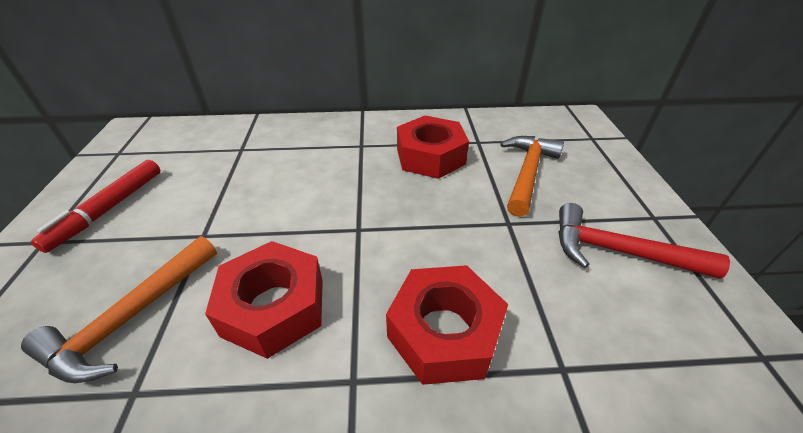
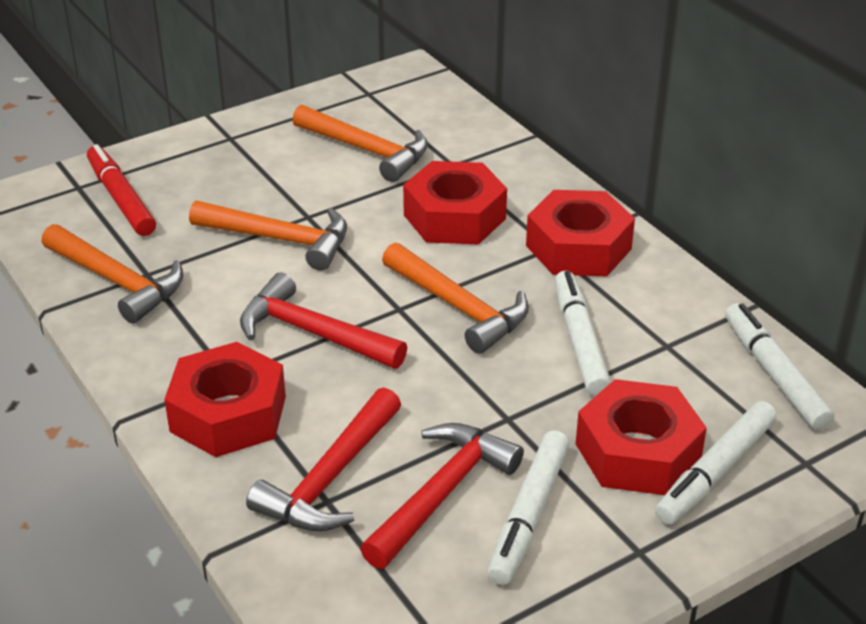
orange hammer: 2 -> 4
red hammer: 1 -> 3
red nut: 3 -> 4
white marker: 0 -> 4

